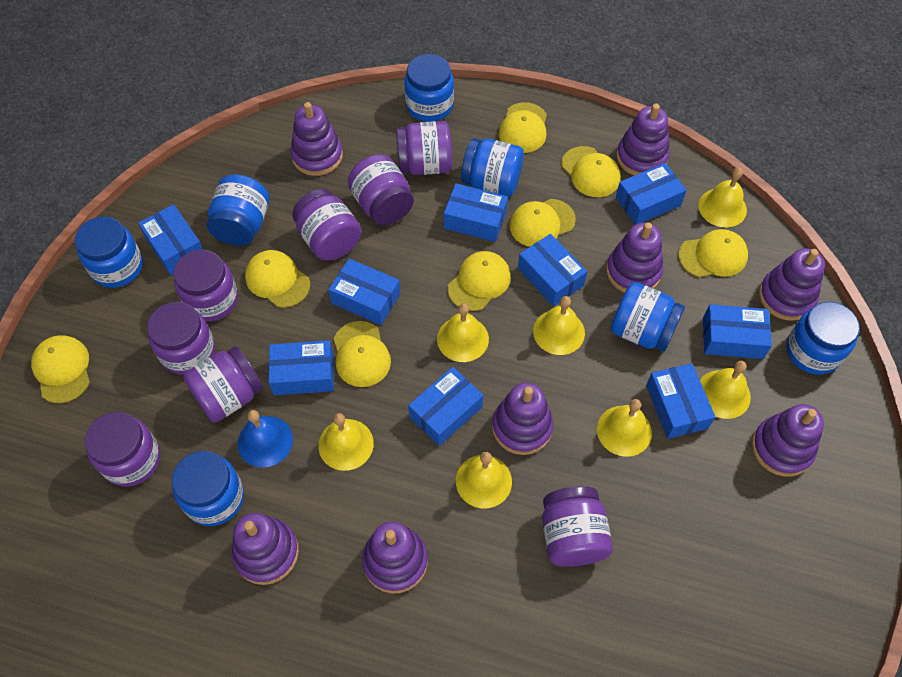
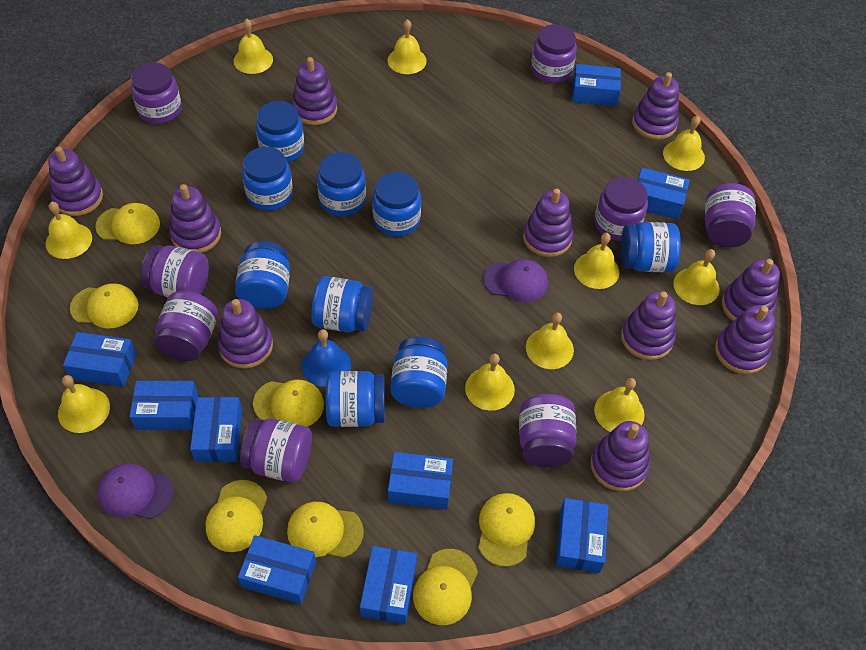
blue jar: 7 -> 9
purple cap: 0 -> 2
purple stacking toy: 8 -> 10
yellow bell: 7 -> 10
yellow cap: 8 -> 7

